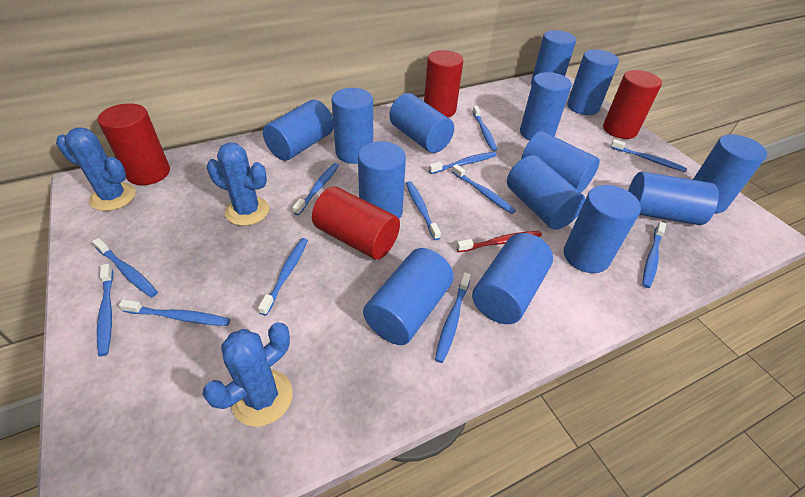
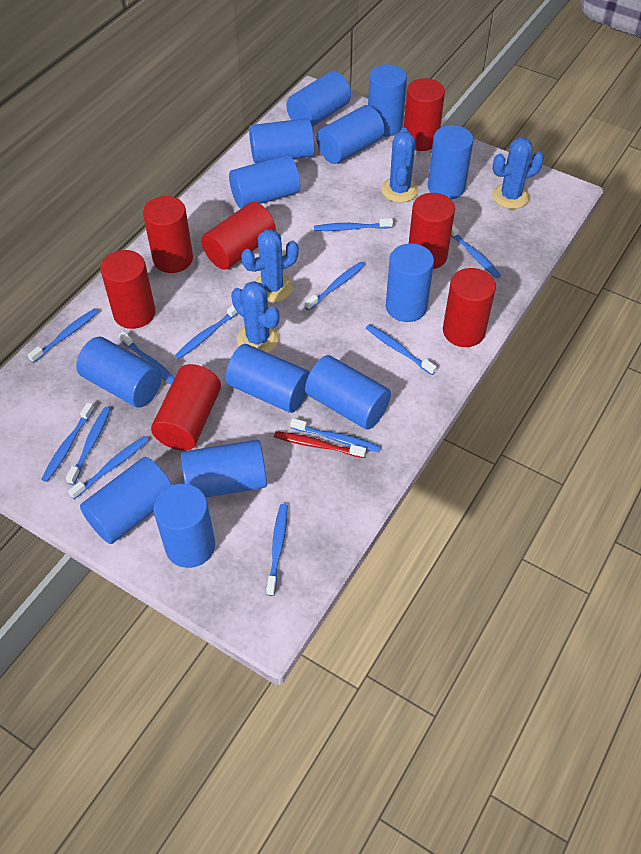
blue cactus: 3 -> 4
blue cylinder: 14 -> 13
red cylinder: 4 -> 7

